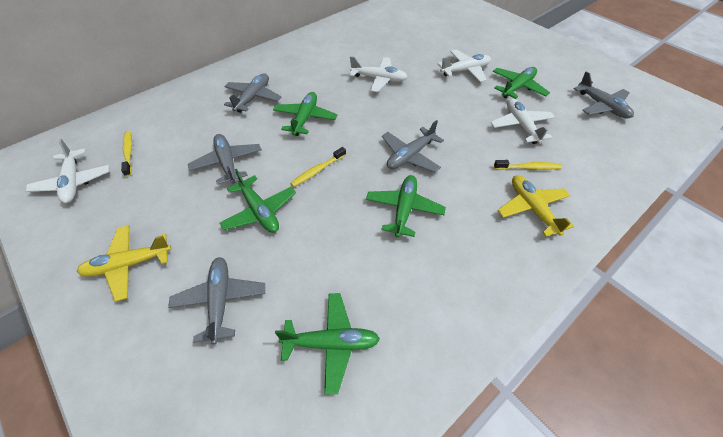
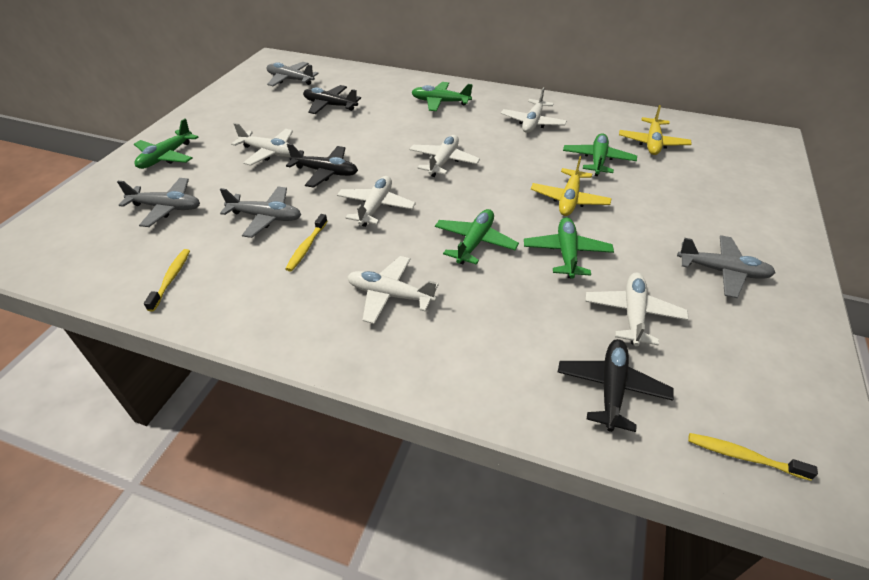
black plane: 0 -> 3
grey plane: 5 -> 4
white plane: 4 -> 6

